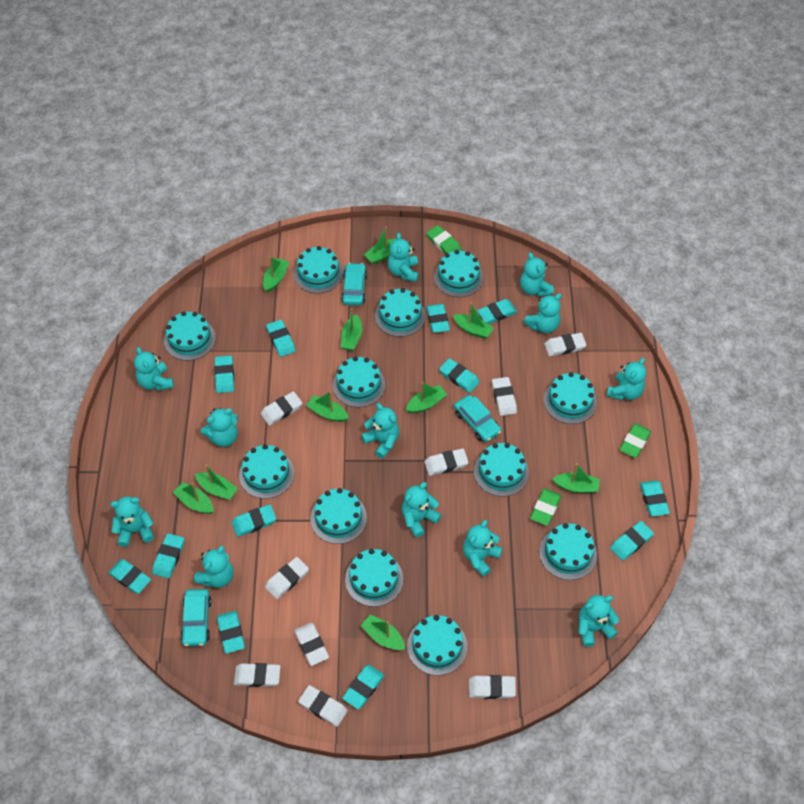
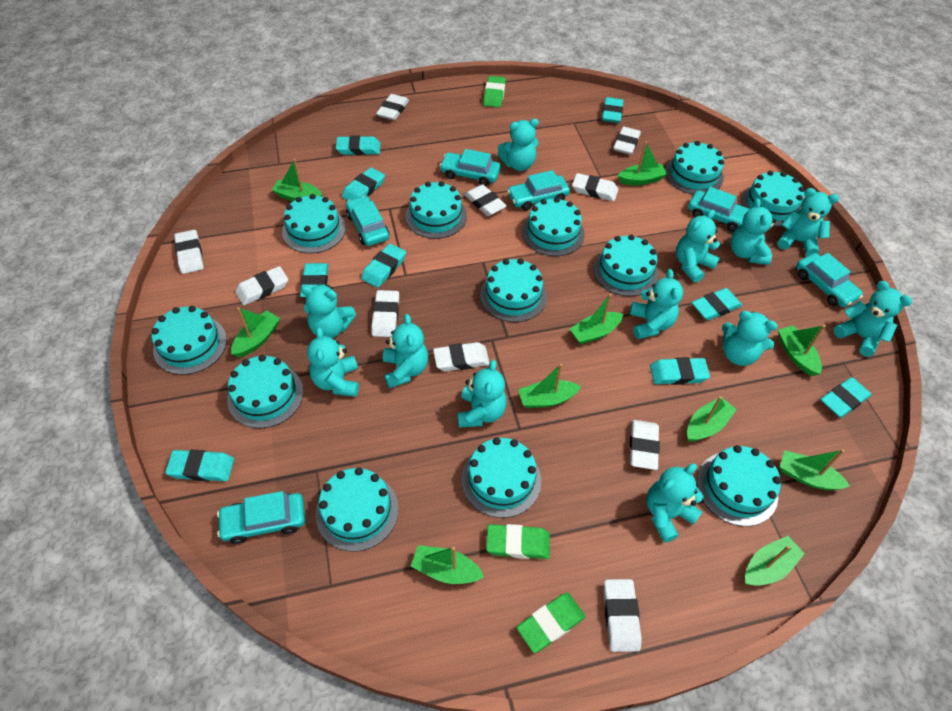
turquoise car: 3 -> 6
turquoise eraser: 12 -> 9
white eraser: 9 -> 10

